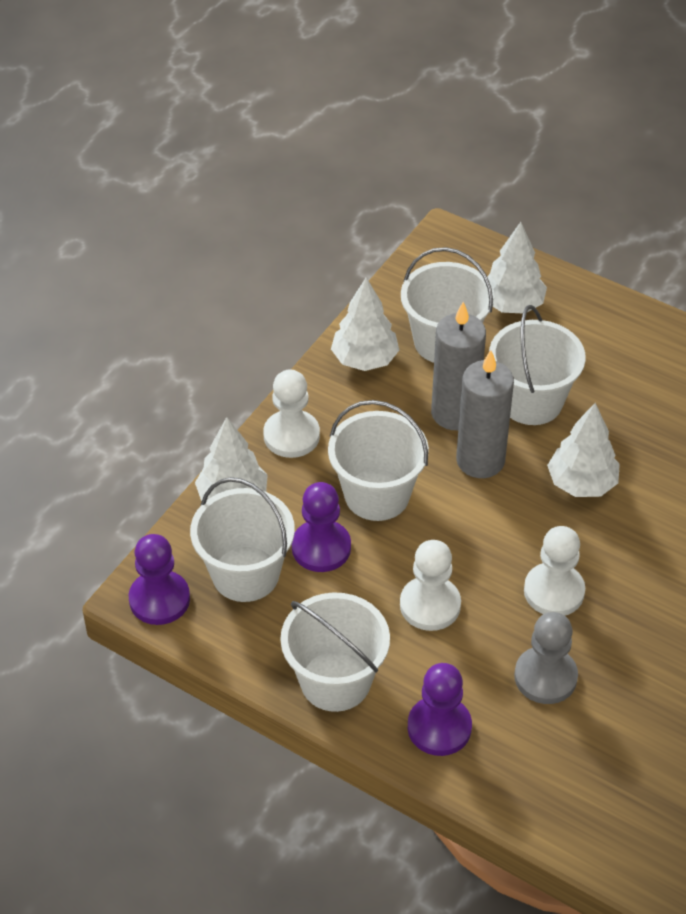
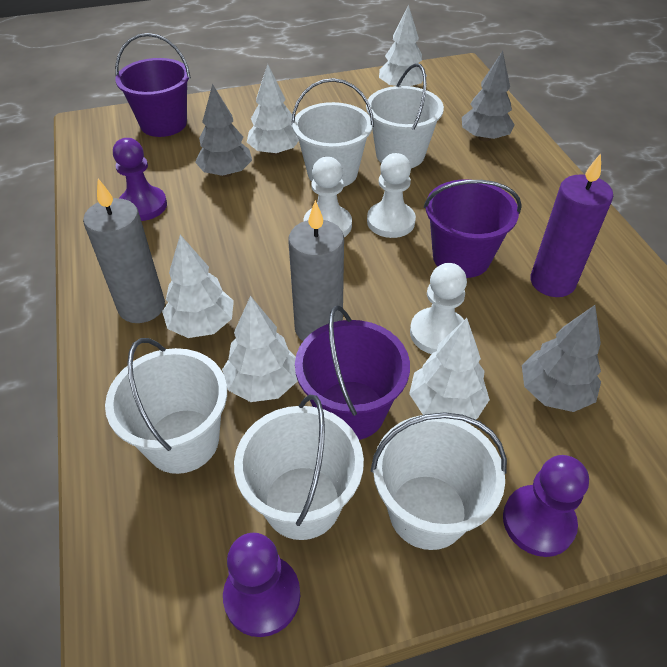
grey pawn: 1 -> 0
grey tree: 0 -> 3
purple bucket: 0 -> 3
purple candle: 0 -> 1
white tree: 4 -> 5

